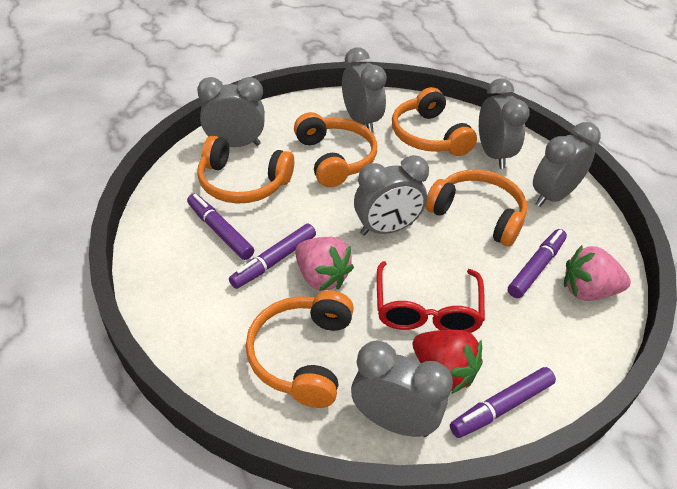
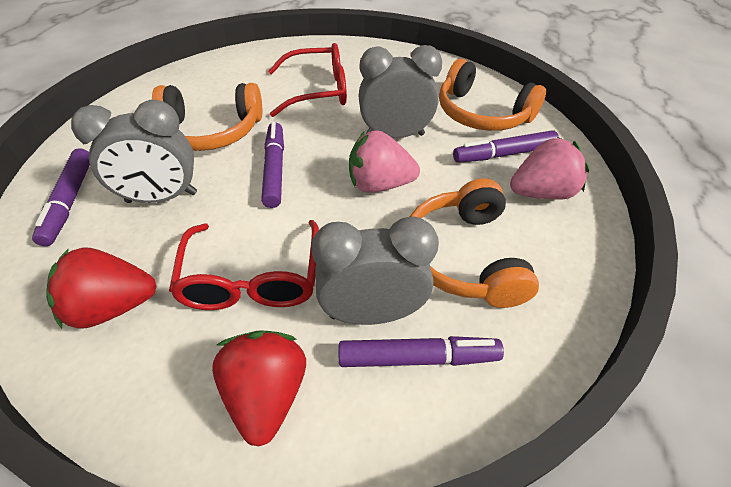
grey clock: 6 -> 3
orange headphones: 5 -> 3
red glasses: 1 -> 2
red strawberry: 1 -> 2

